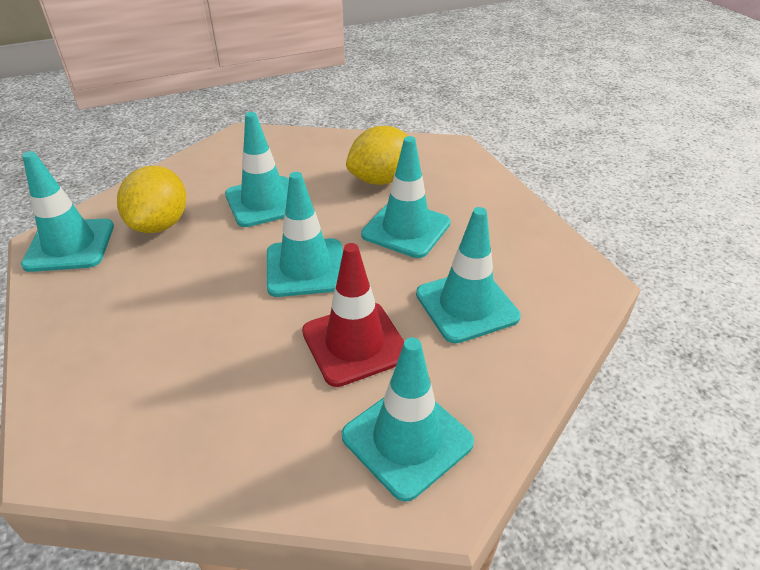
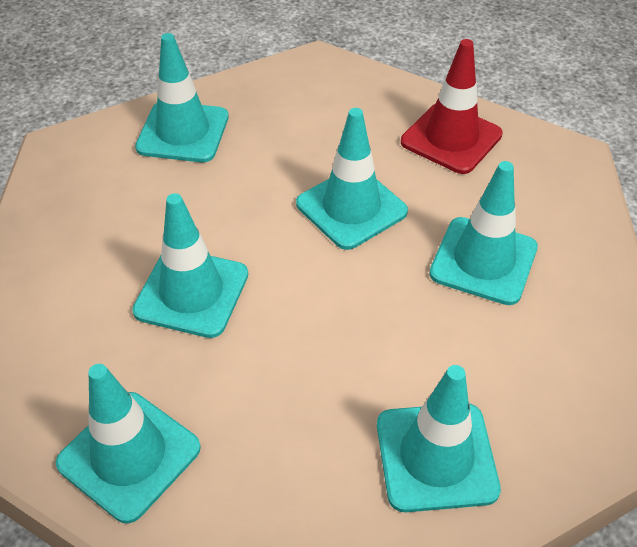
yellow lemon: 2 -> 0

